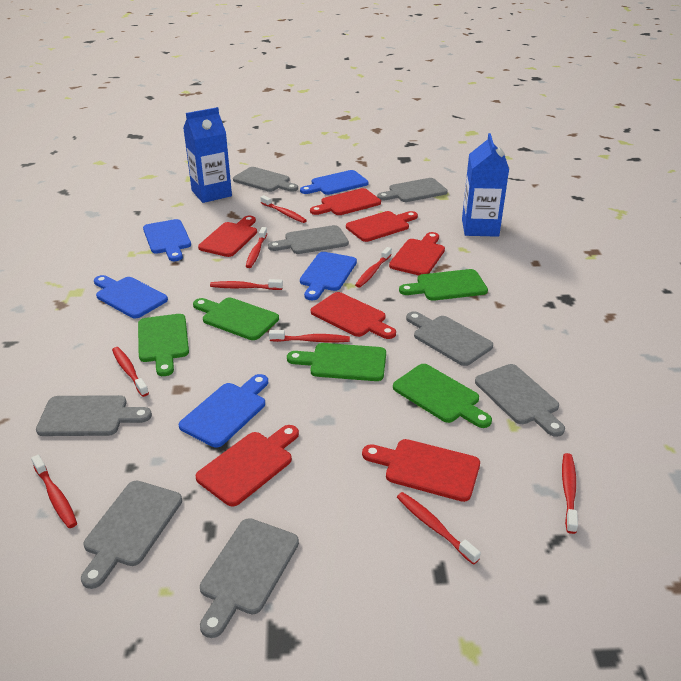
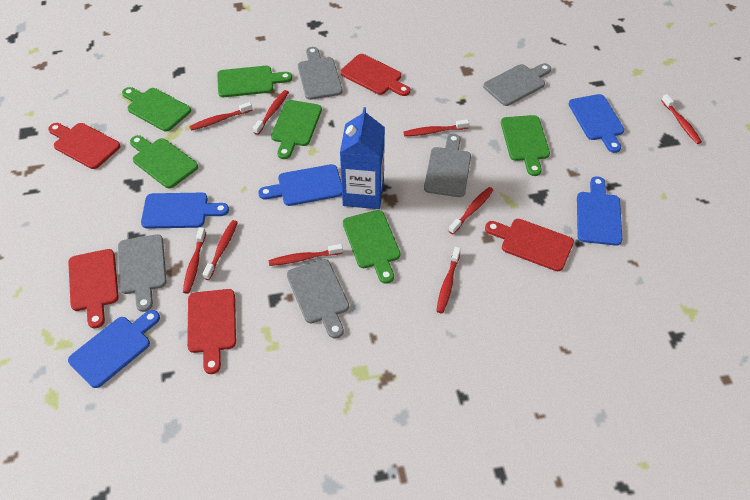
blue carton: 2 -> 1
green cutting board: 5 -> 6
grey cutting board: 8 -> 5
red cutting board: 7 -> 5

